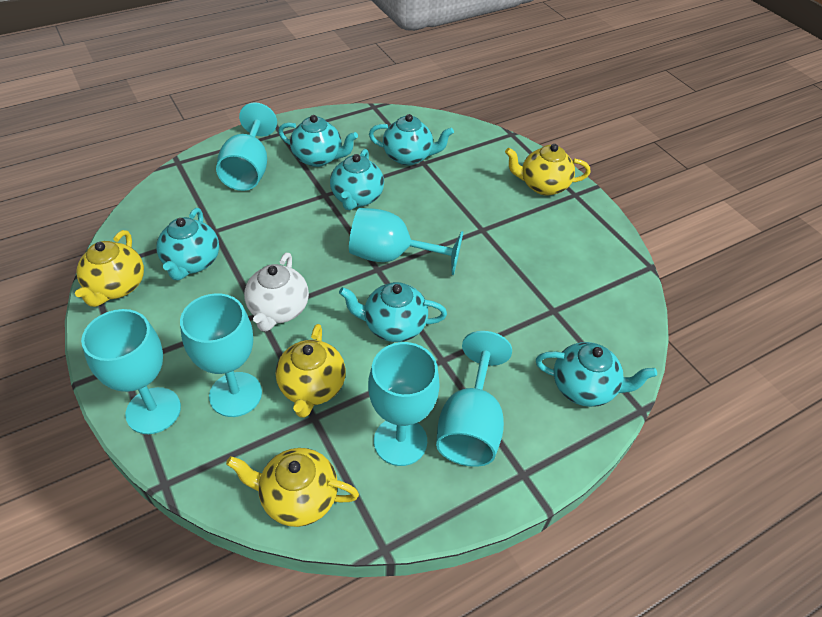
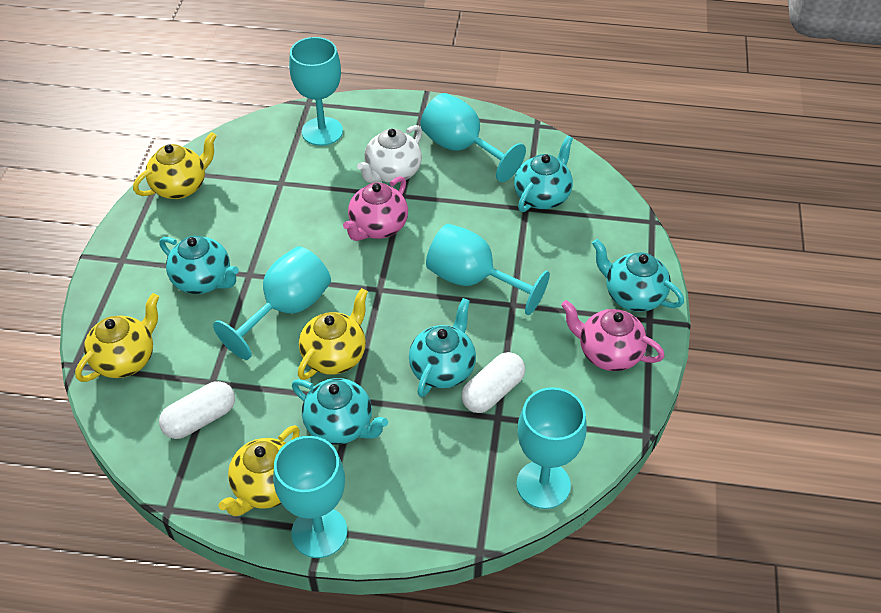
pink teapot: 0 -> 2
turquoise teapot: 6 -> 5
white capsule: 0 -> 2

